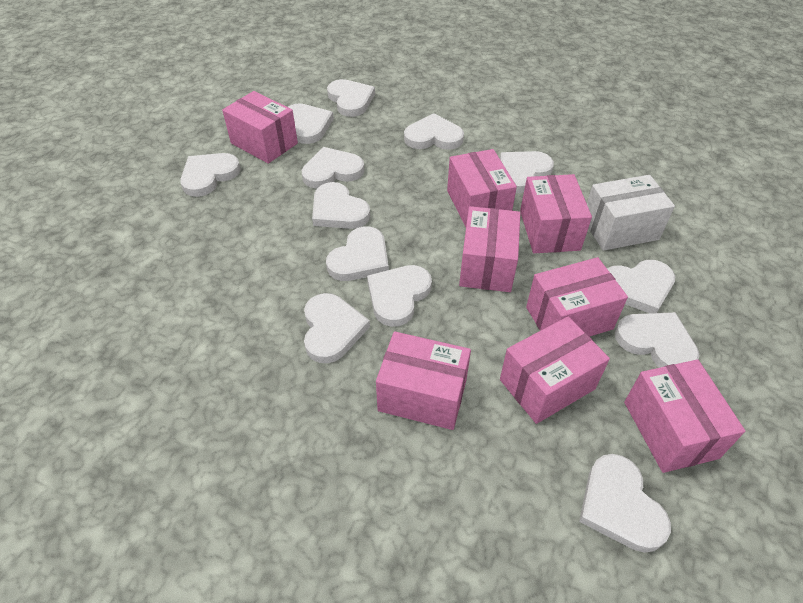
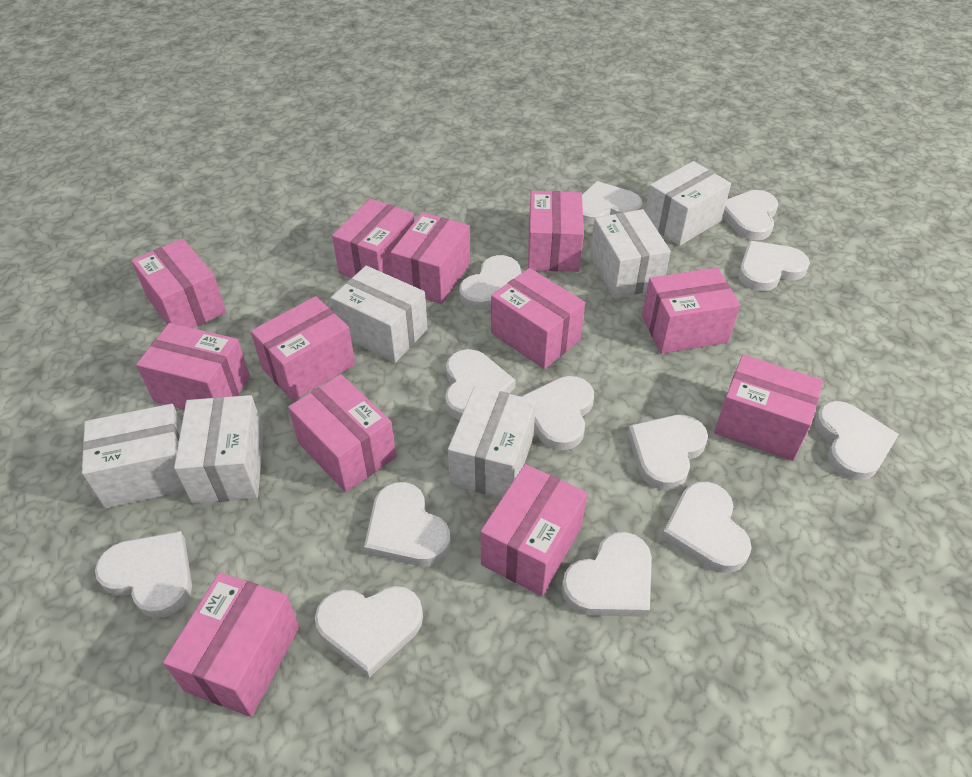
pink box: 8 -> 12
white box: 1 -> 6

